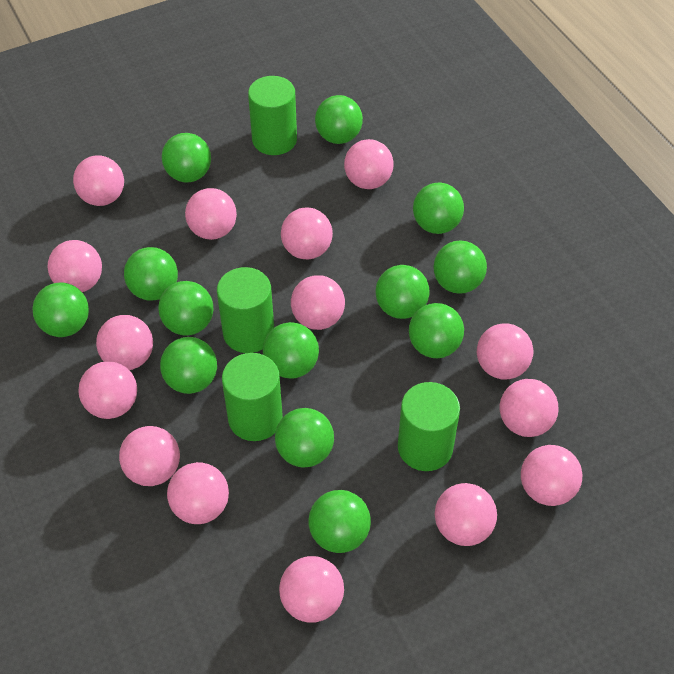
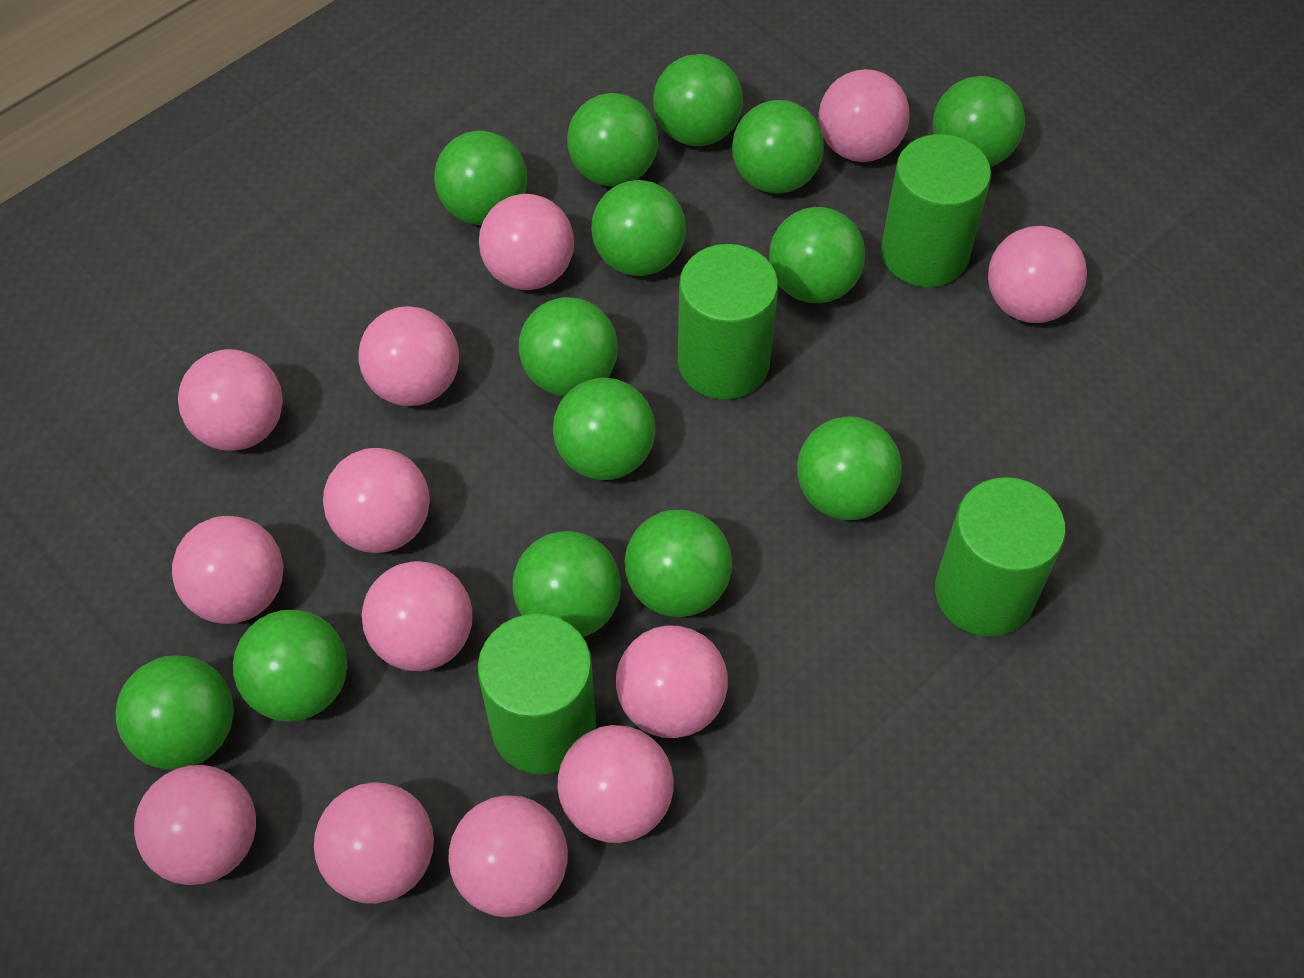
green ball: 13 -> 14
pink ball: 15 -> 13

